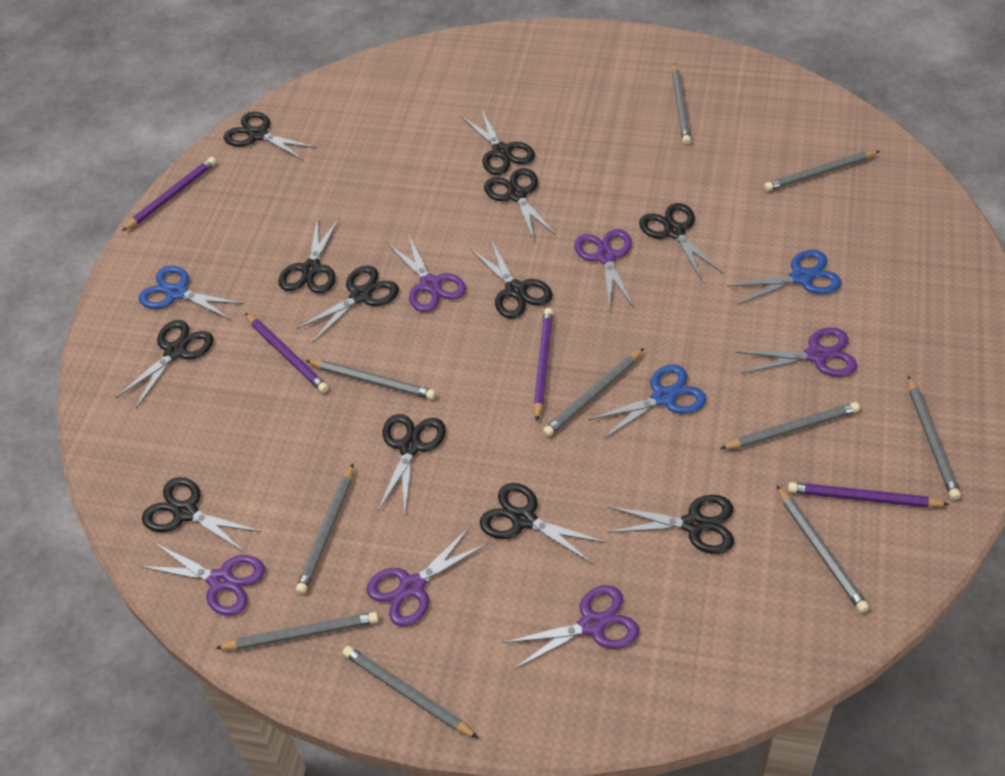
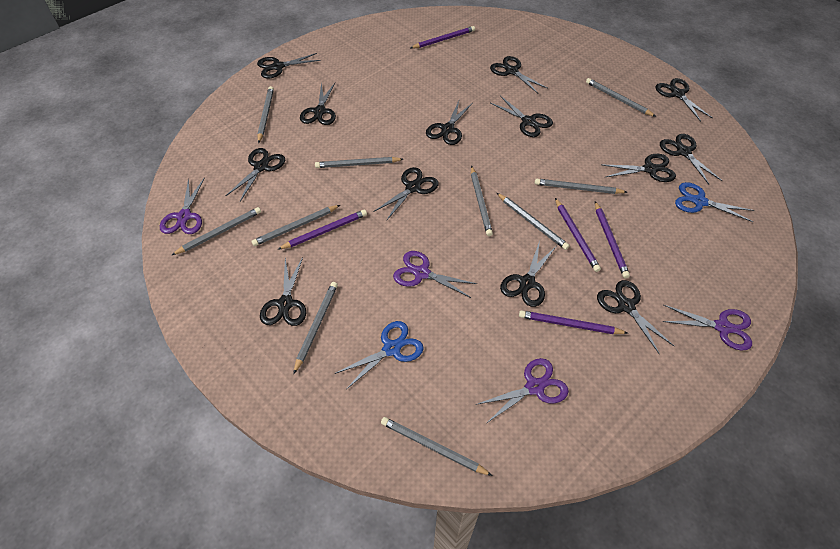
black scissors: 12 -> 13
blue scissors: 3 -> 2
purple pencil: 4 -> 5
purple scissors: 6 -> 4

